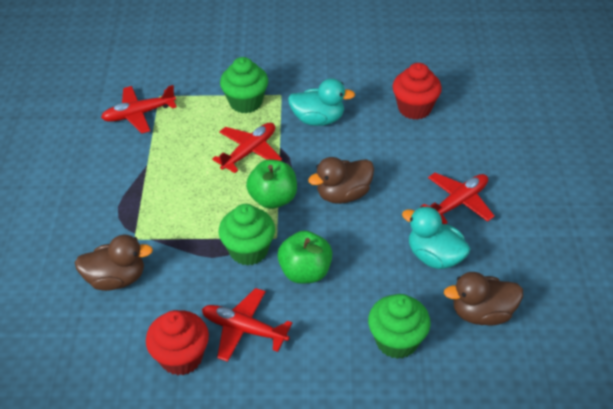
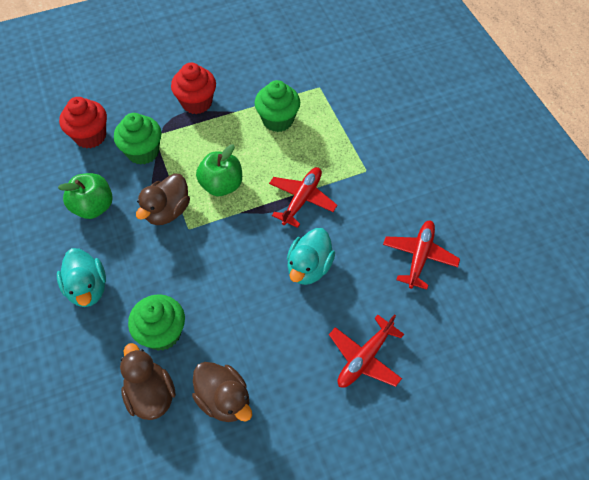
red plane: 4 -> 3

